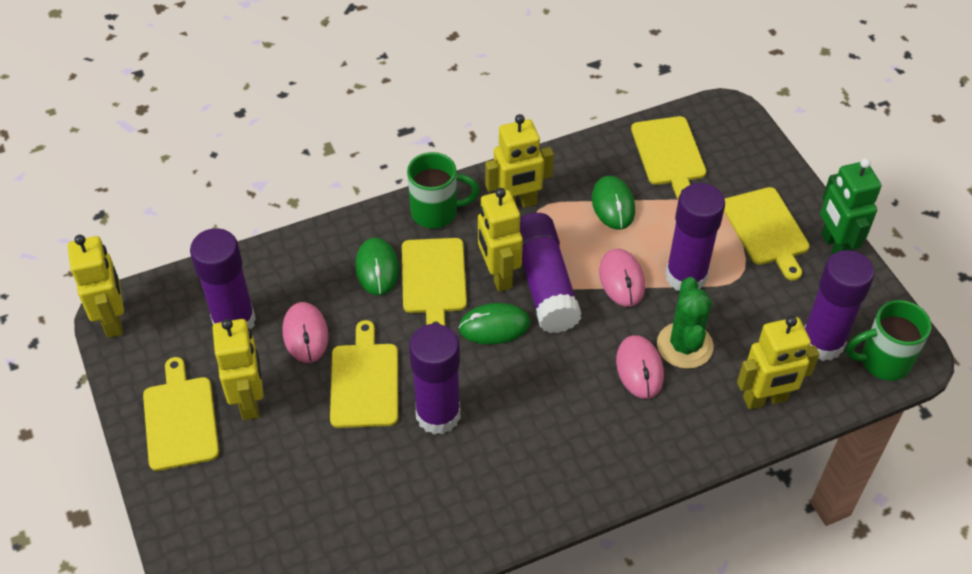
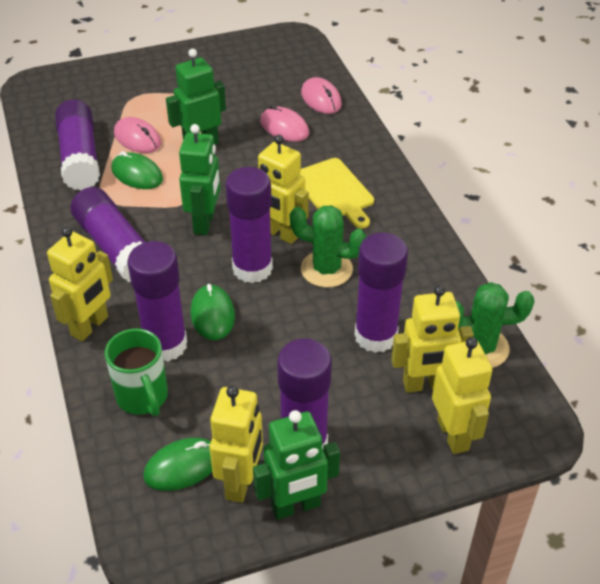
green cactus: 1 -> 2
green mug: 2 -> 1
green robot: 1 -> 3
purple glue stick: 5 -> 6
yellow cutting board: 5 -> 1

